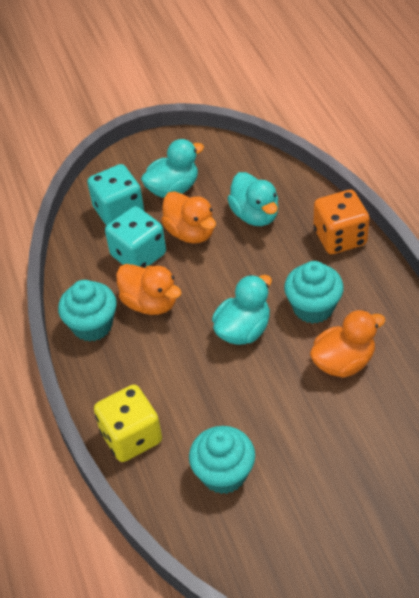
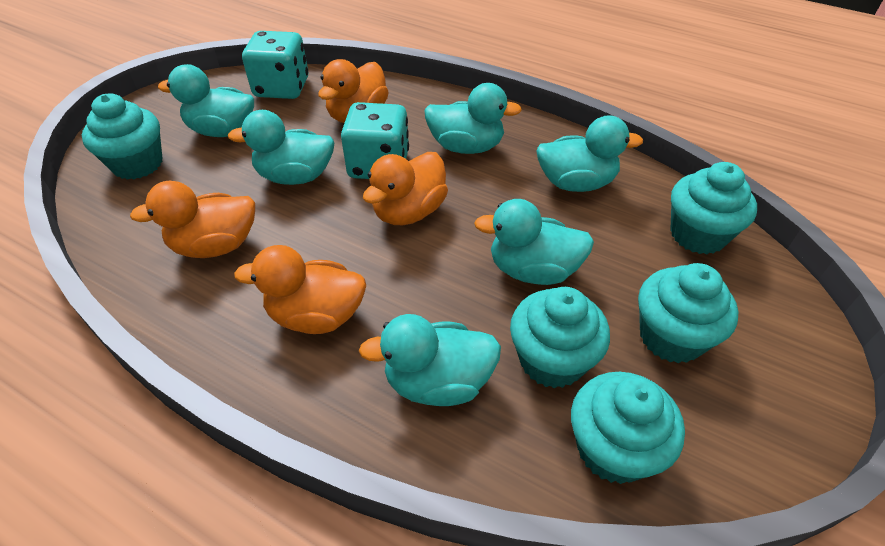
orange dice: 1 -> 0
orange duck: 3 -> 4
turquoise cupcake: 3 -> 5
turquoise duck: 3 -> 6
yellow dice: 1 -> 0

